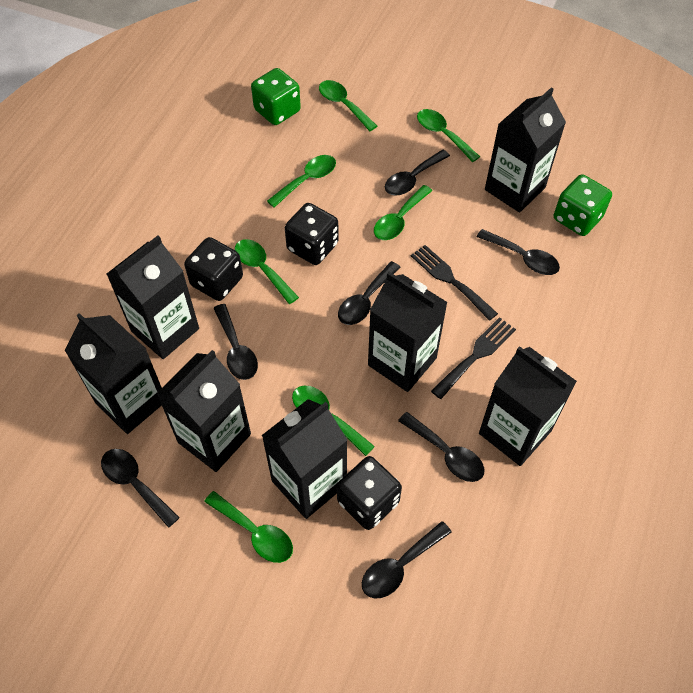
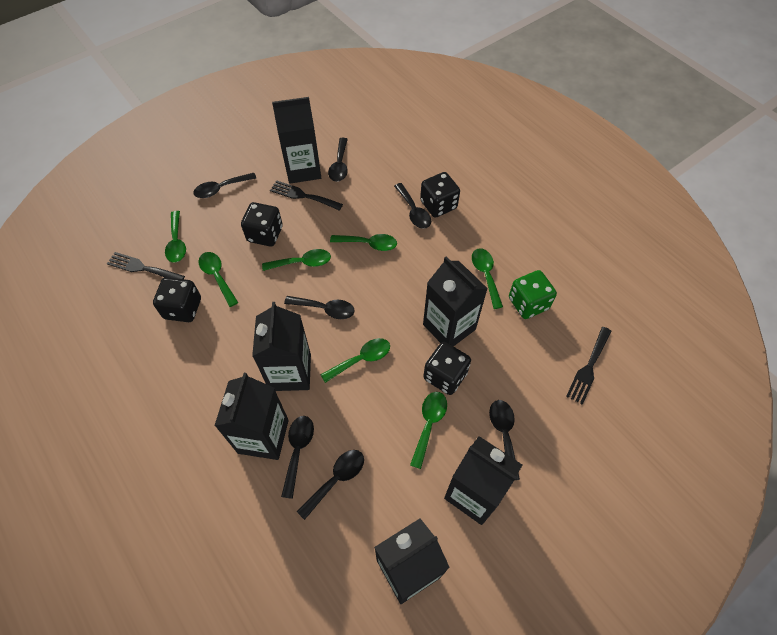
black carton: 7 -> 6
black dice: 3 -> 4
black fork: 2 -> 3
green dice: 2 -> 1

